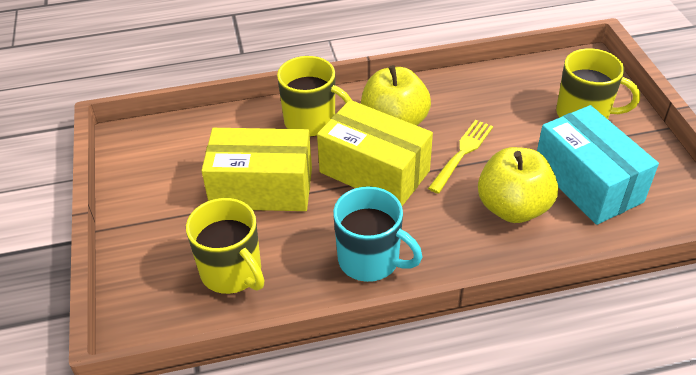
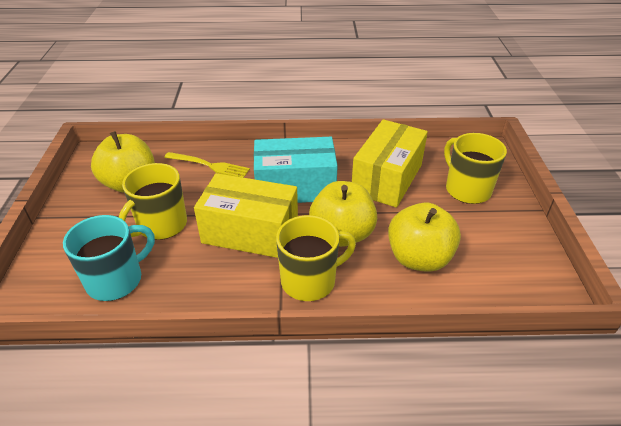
yellow apple: 2 -> 3

